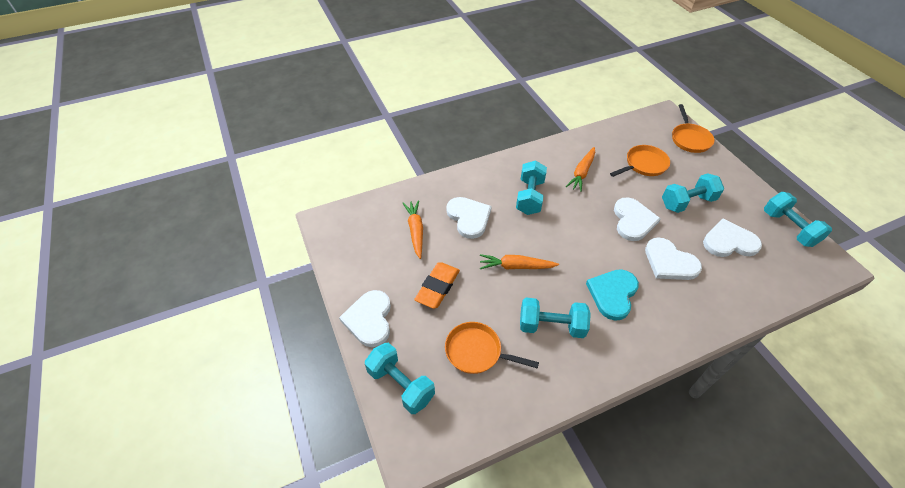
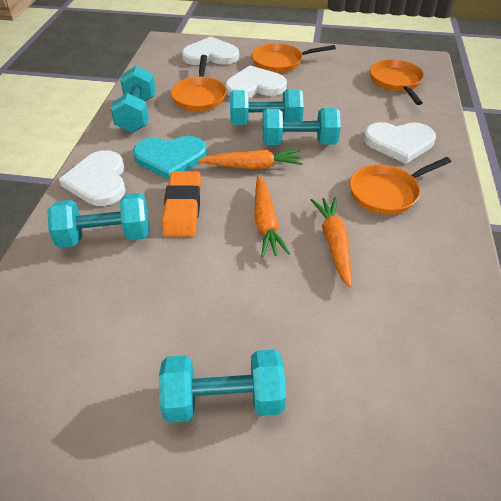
orange pan: 3 -> 4
white heart: 5 -> 4

